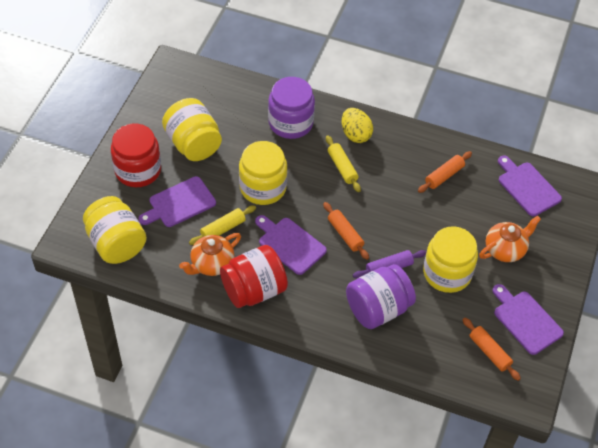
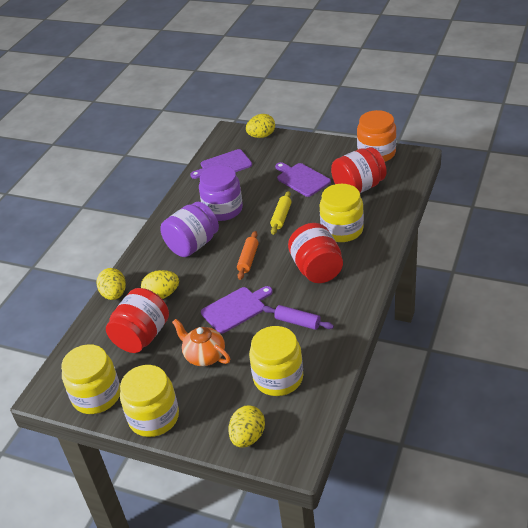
orange jar: 0 -> 1
orange rolling pin: 3 -> 1
orange teapot: 2 -> 1
purple cutting board: 4 -> 3
red jar: 2 -> 3
yellow egg: 1 -> 4
yellow rolling pin: 2 -> 1

